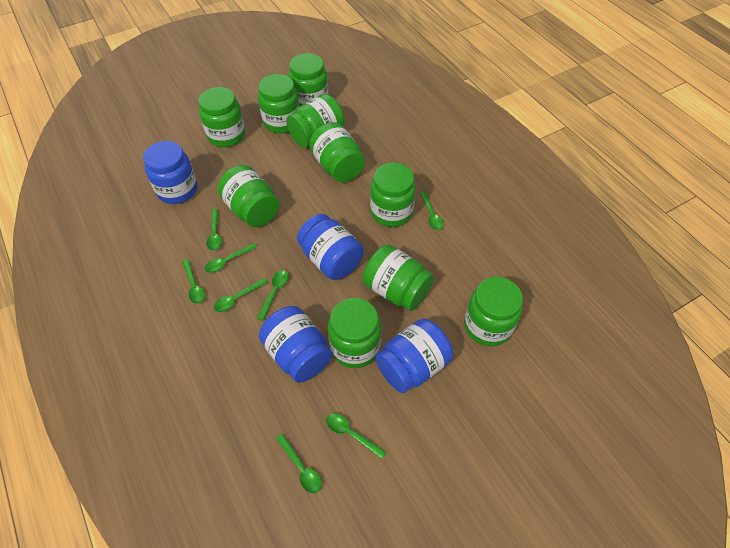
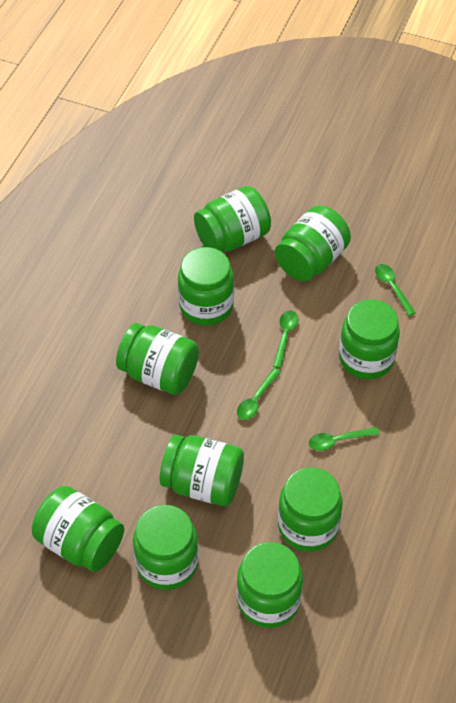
blue jar: 4 -> 0
green spoon: 8 -> 4

